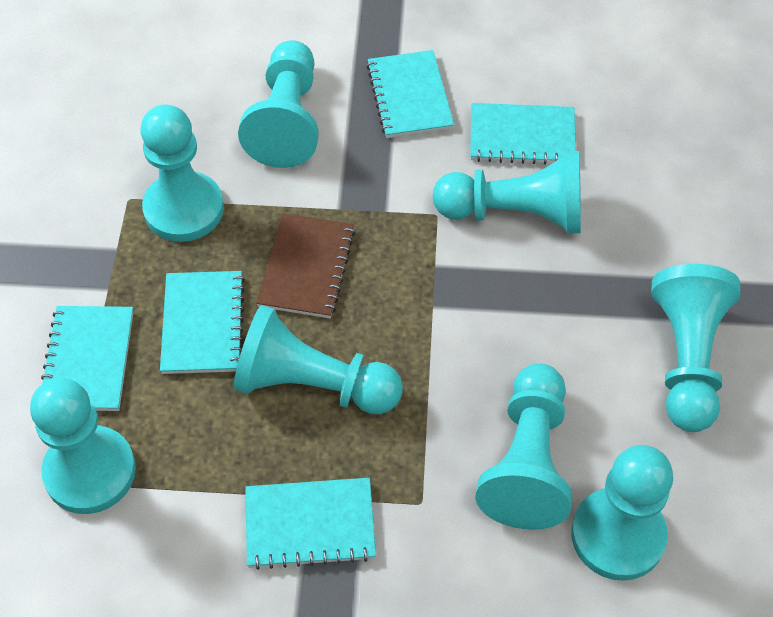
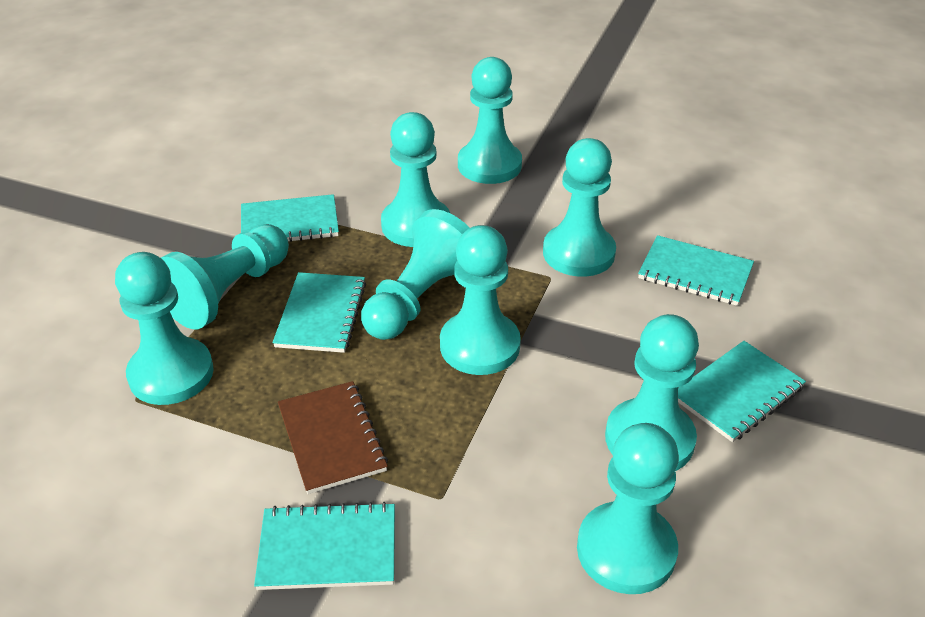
turquoise pawn: 8 -> 9

